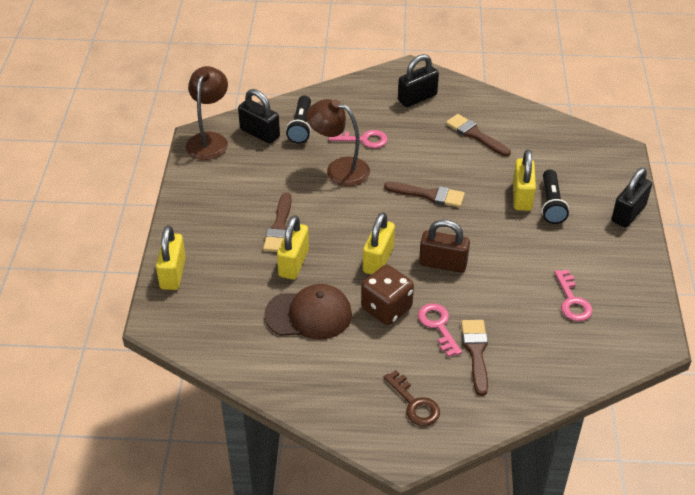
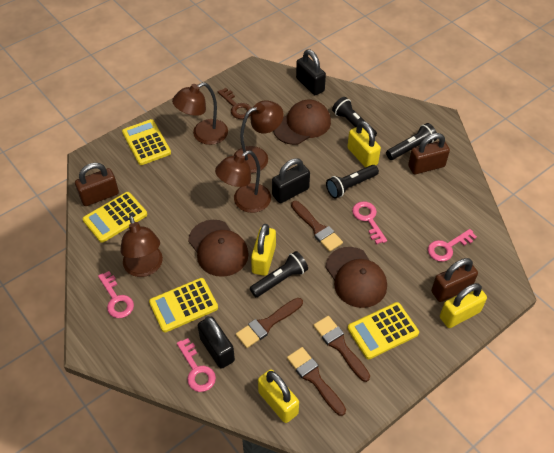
black flashlight: 2 -> 4
brown cap: 1 -> 3
brown dice: 1 -> 0
brown lamp: 2 -> 4
brown padlock: 1 -> 3
pink key: 3 -> 4
yellow calculator: 0 -> 4

